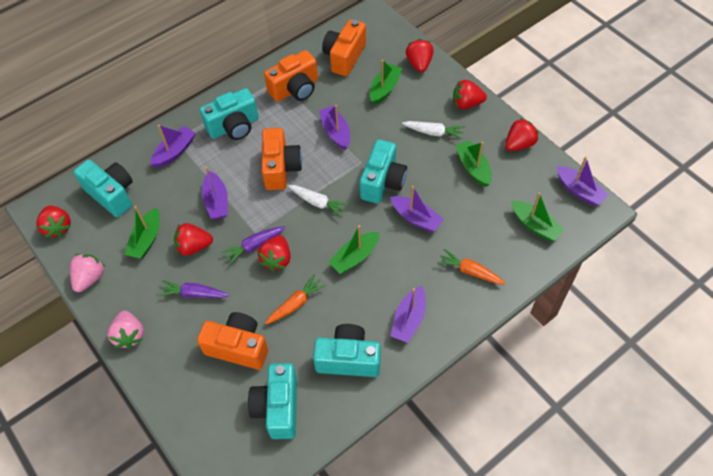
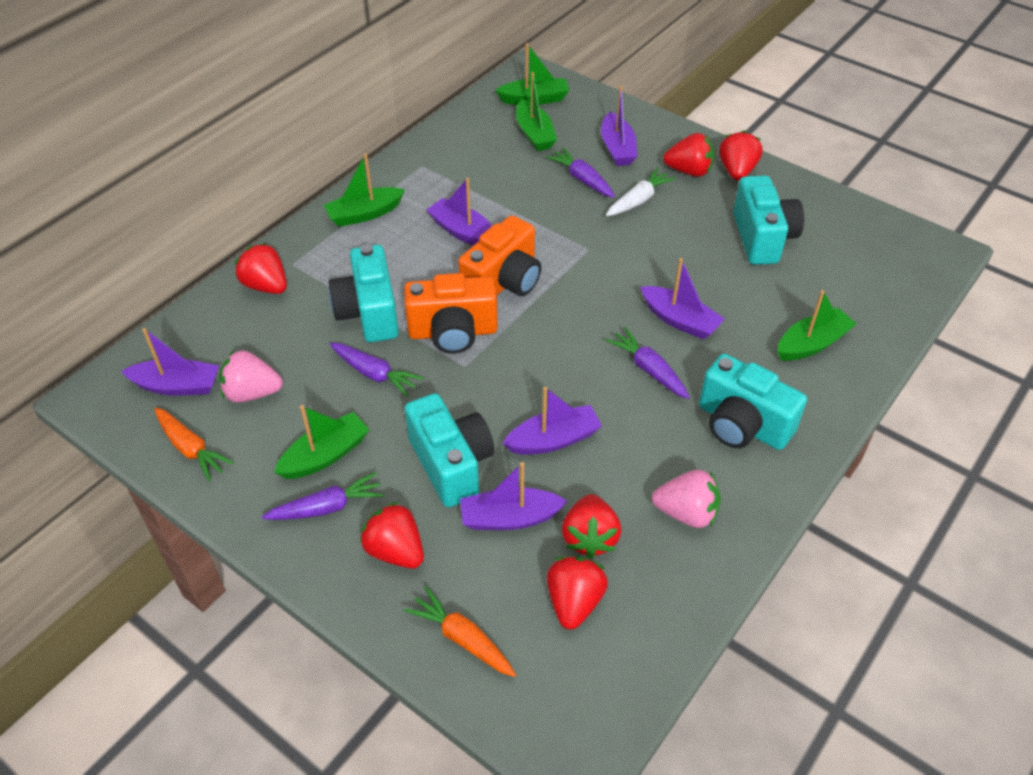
orange camera: 4 -> 2
purple carrot: 2 -> 4
turquoise camera: 5 -> 4
white carrot: 2 -> 1

